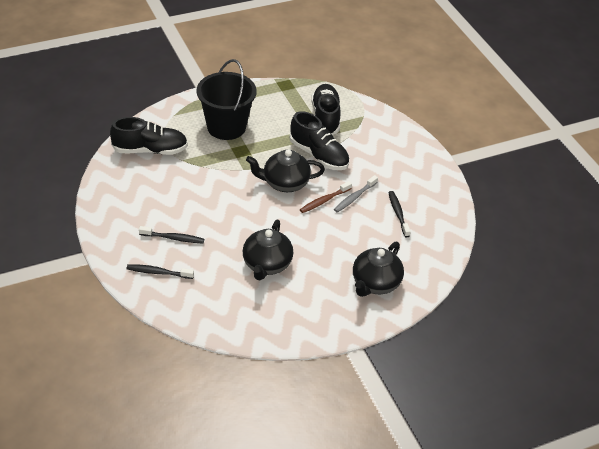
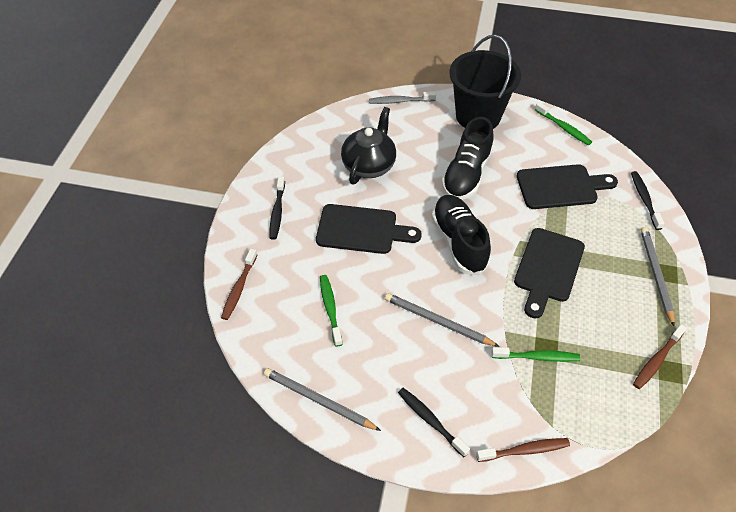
black cutting board: 0 -> 3
black shoe: 3 -> 2
black teapot: 3 -> 1
brown toothbrush: 1 -> 3
green toothbrush: 0 -> 3
grey pencil: 0 -> 3

